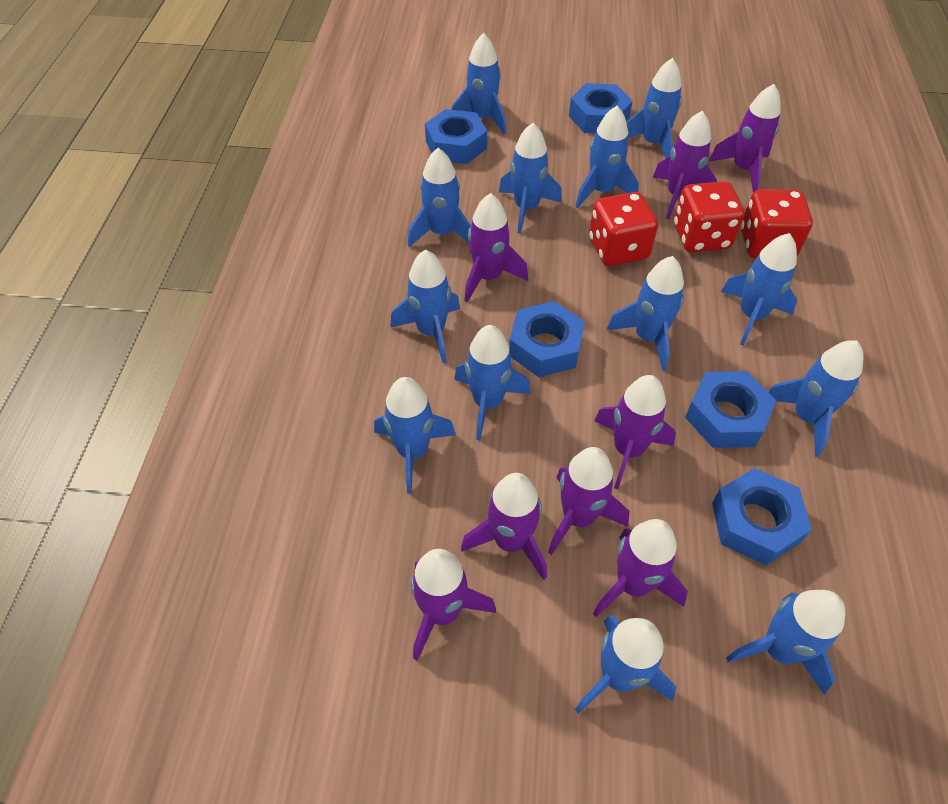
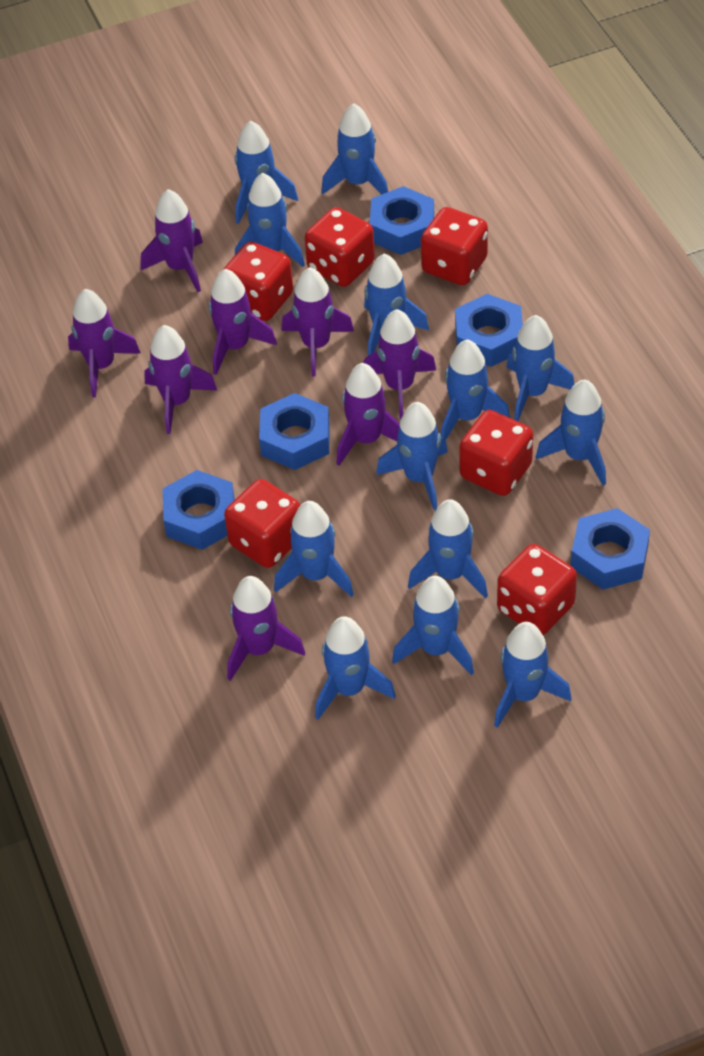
red dice: 3 -> 6

